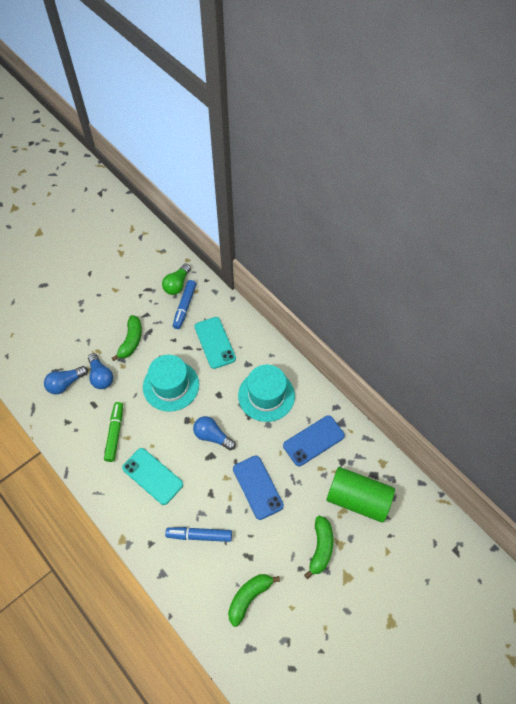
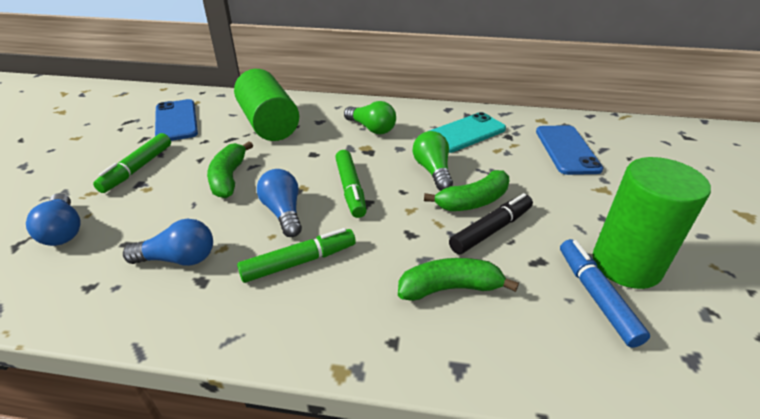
black marker: 0 -> 1
blue marker: 2 -> 1
green cylinder: 1 -> 2
green light bulb: 1 -> 2
green marker: 1 -> 3
turquoise hat: 2 -> 0
turquoise phone: 2 -> 1

